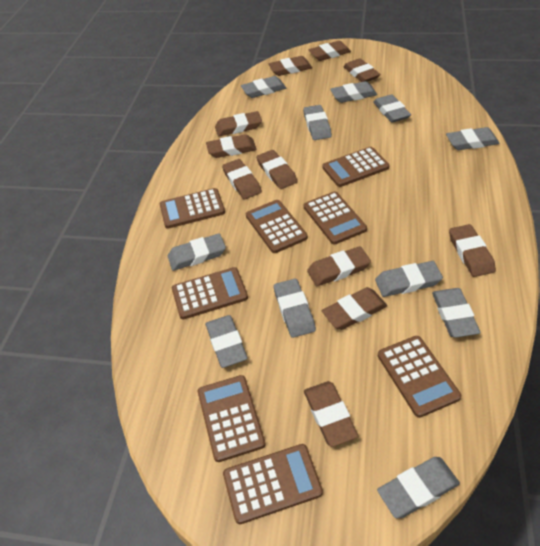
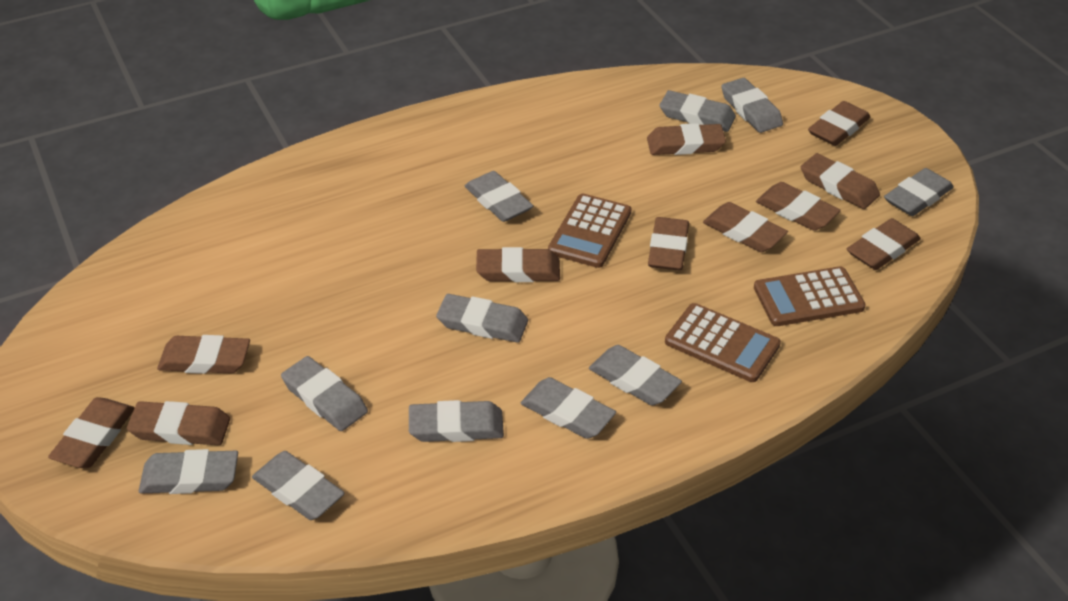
brown calculator: 8 -> 3

